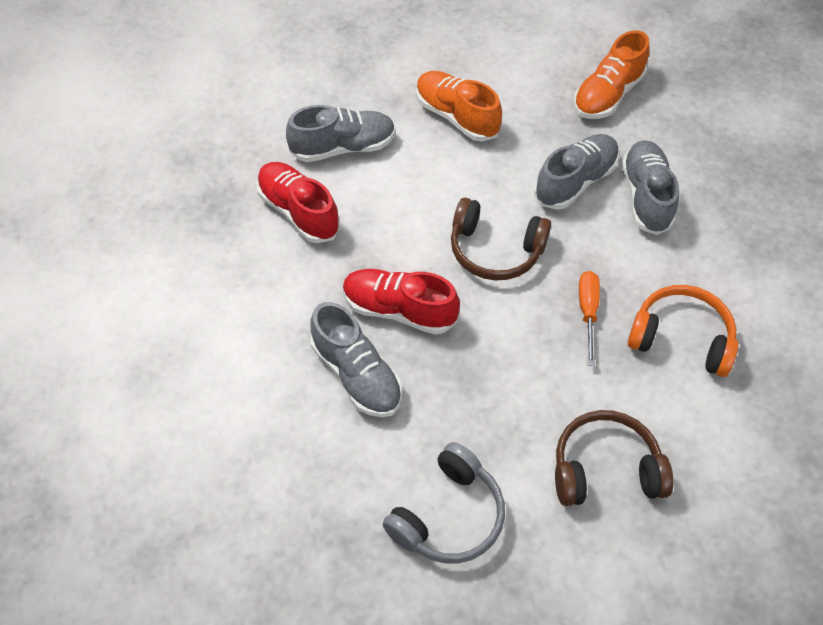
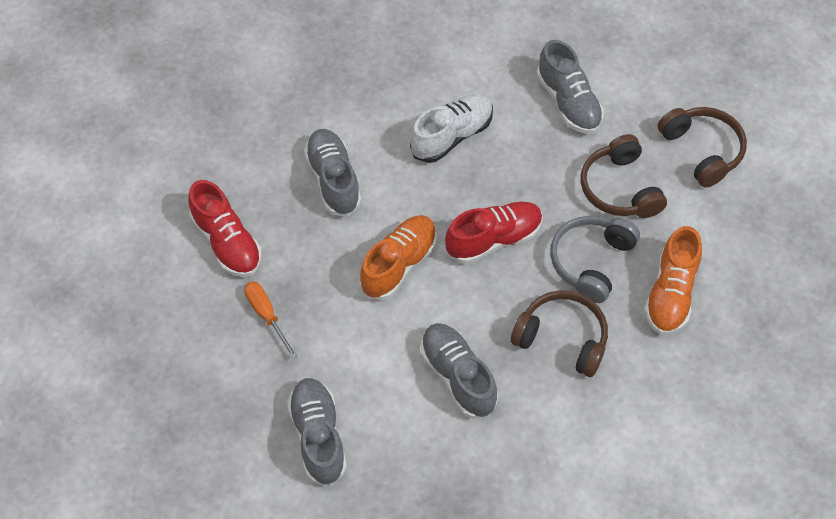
brown headphones: 2 -> 3
orange headphones: 1 -> 0
white shoe: 0 -> 1

